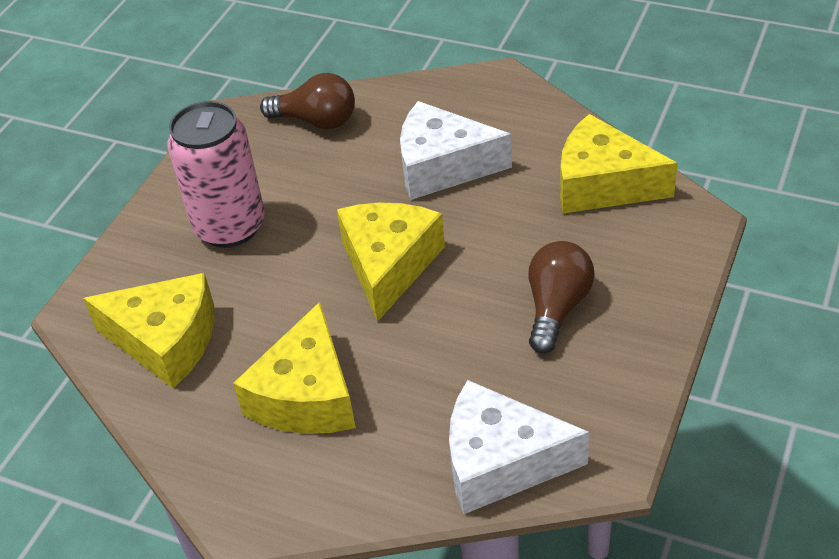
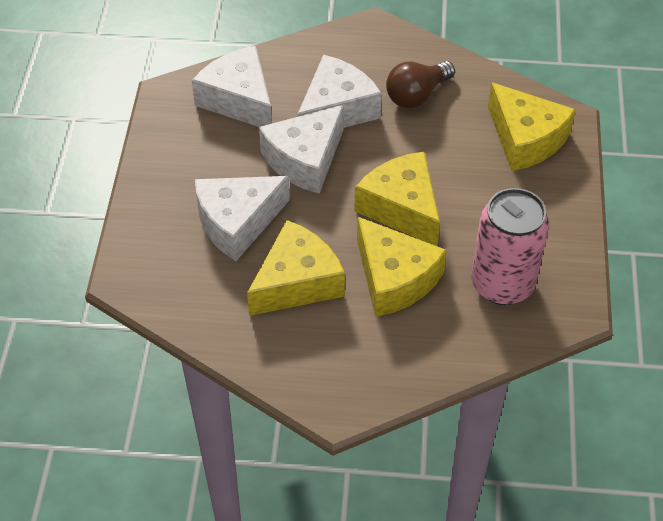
brown light bulb: 2 -> 1
white cheese: 2 -> 4

